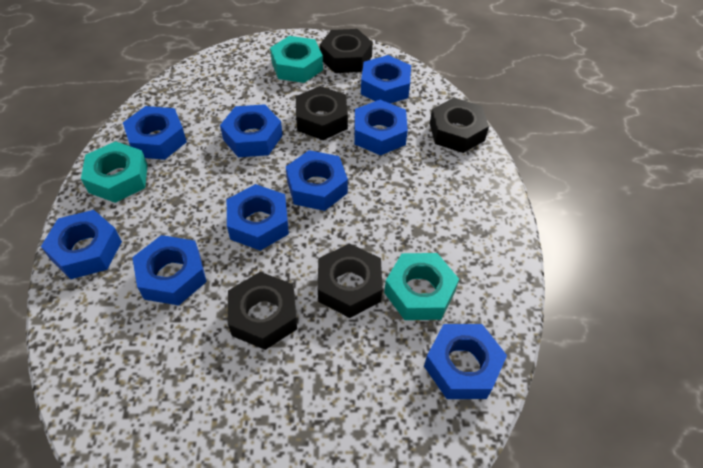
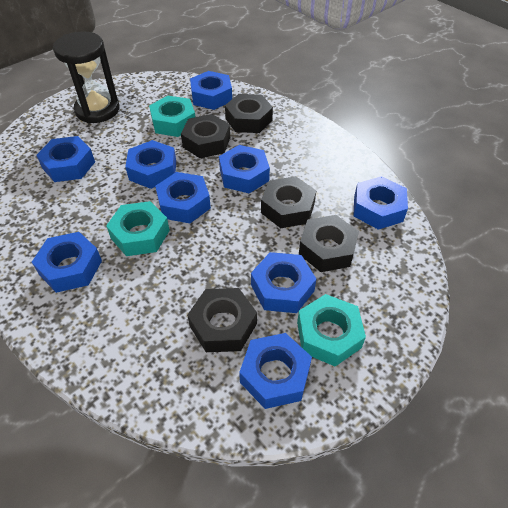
black hourglass: 0 -> 1

